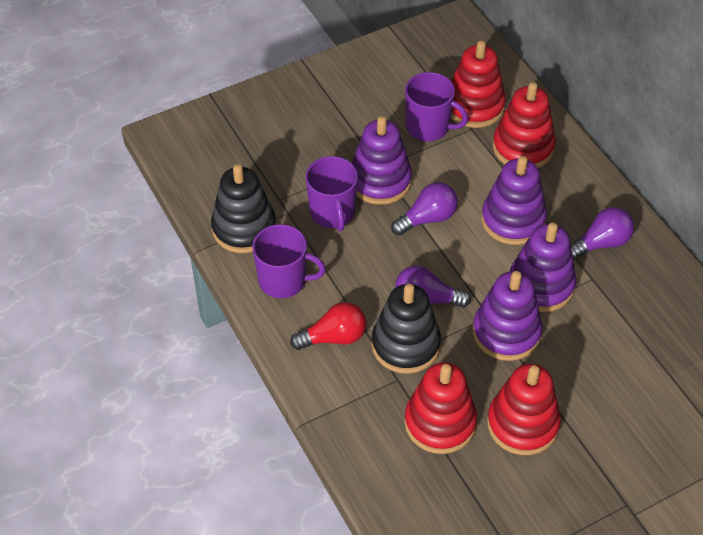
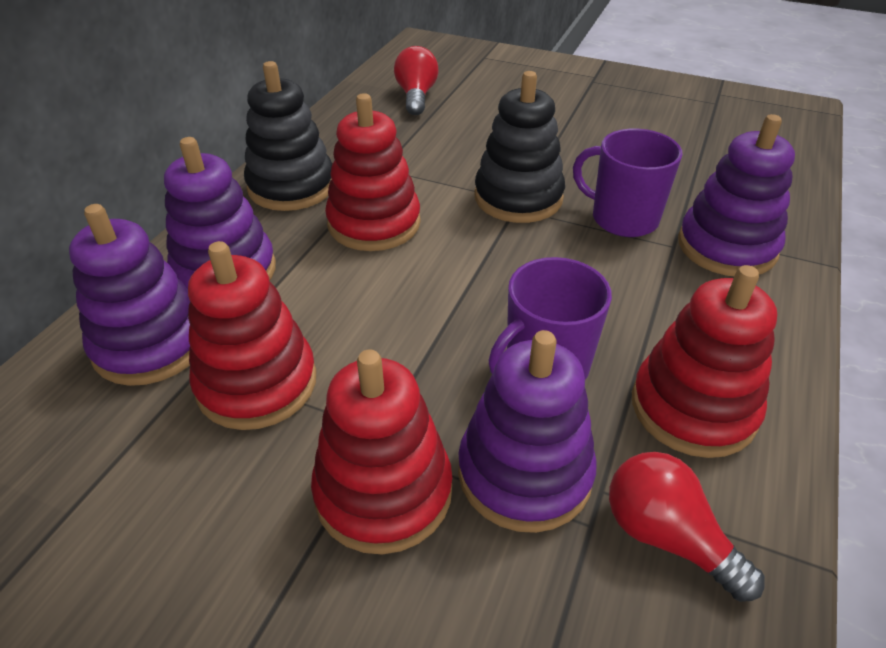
purple light bulb: 3 -> 0
purple mug: 3 -> 2
red light bulb: 1 -> 2

